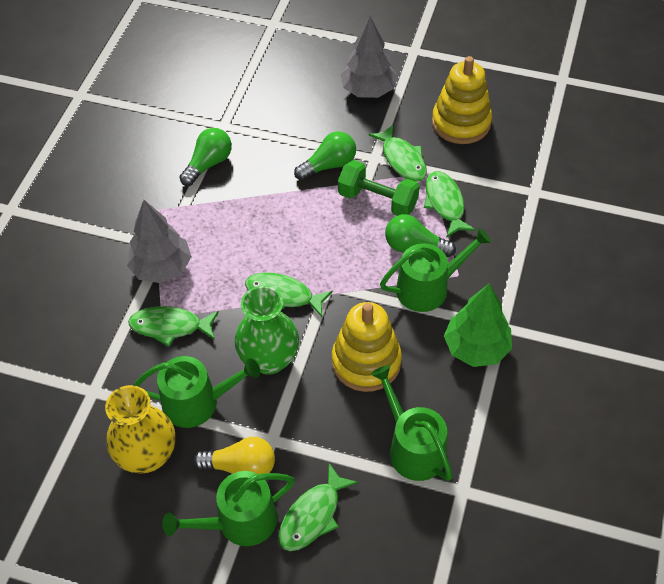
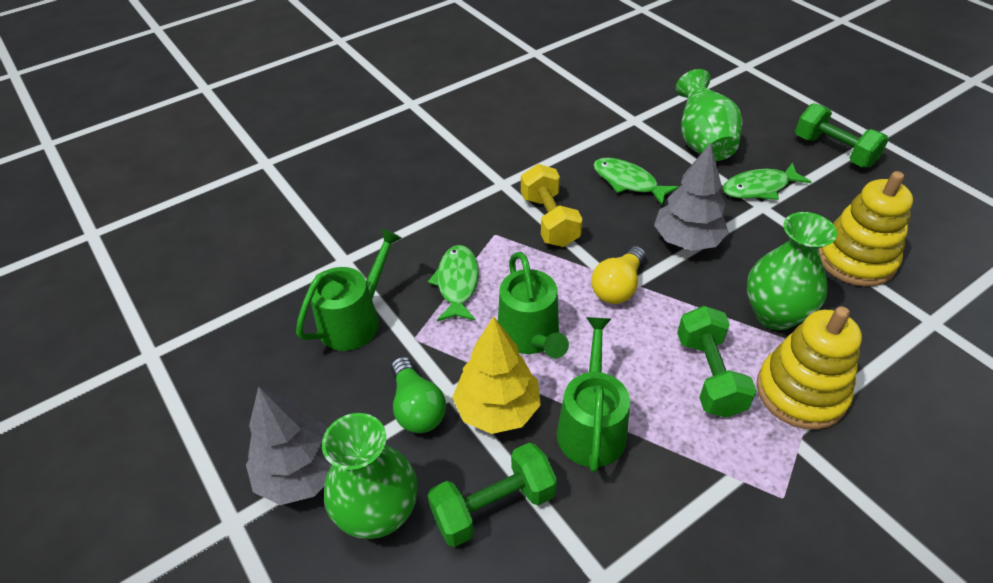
green dumbbell: 1 -> 3
green fish: 5 -> 3
green light bulb: 3 -> 1
green tree: 1 -> 0
green vase: 1 -> 3
green watering can: 4 -> 3
yellow dumbbell: 0 -> 1
yellow tree: 0 -> 1
yellow vase: 1 -> 0

